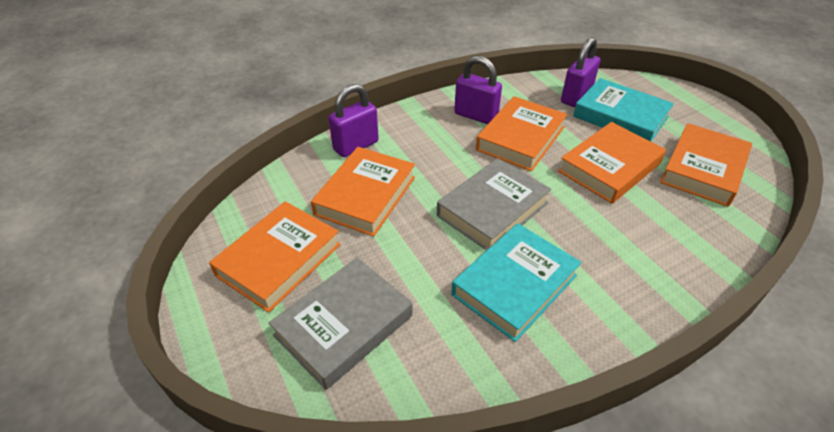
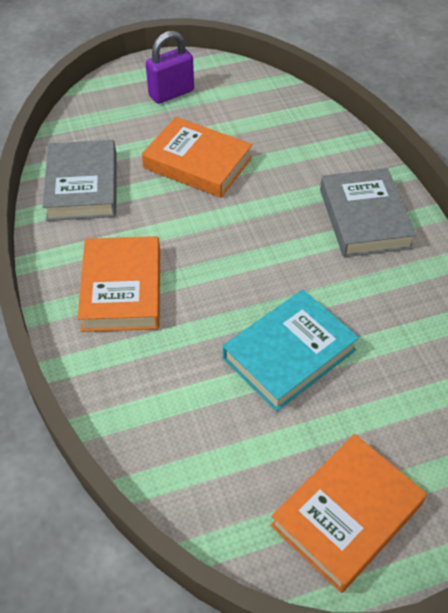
orange book: 5 -> 3
purple padlock: 3 -> 1
turquoise book: 2 -> 1

